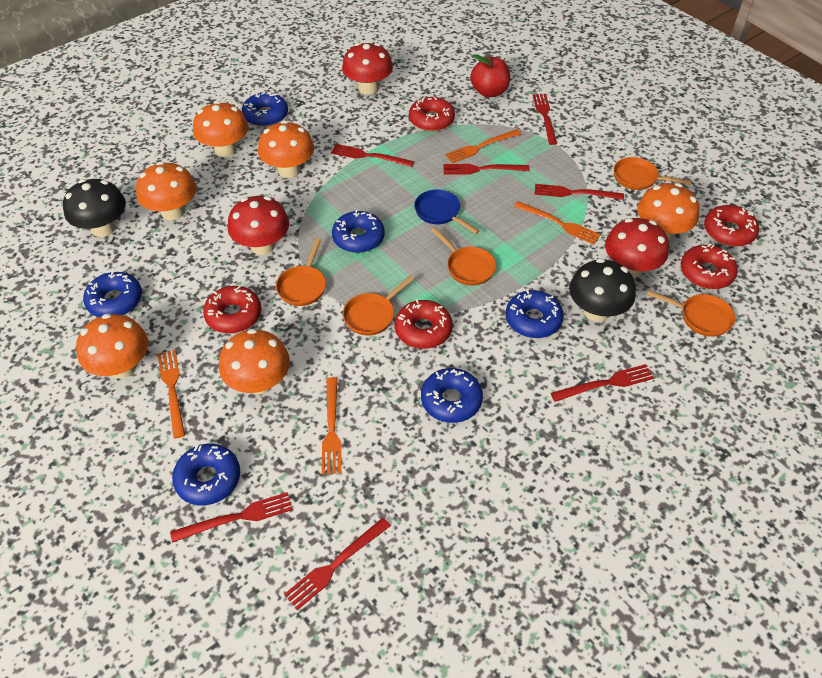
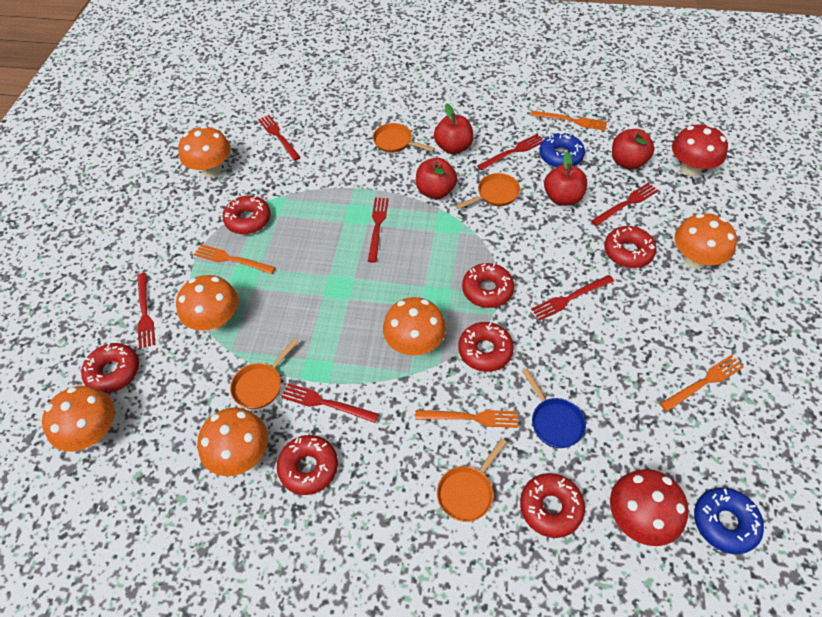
black mushroom: 2 -> 0
blue donut: 6 -> 2
orange pan: 5 -> 4
red apple: 1 -> 4
red donut: 5 -> 7
red mushroom: 3 -> 2

